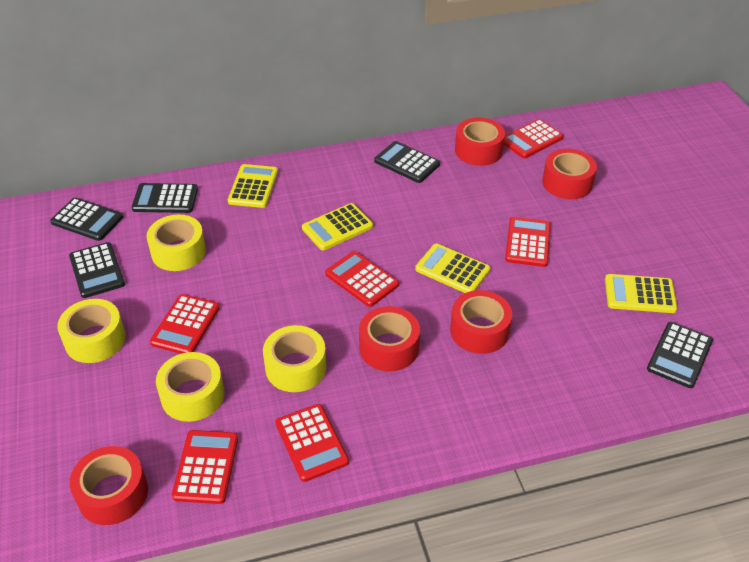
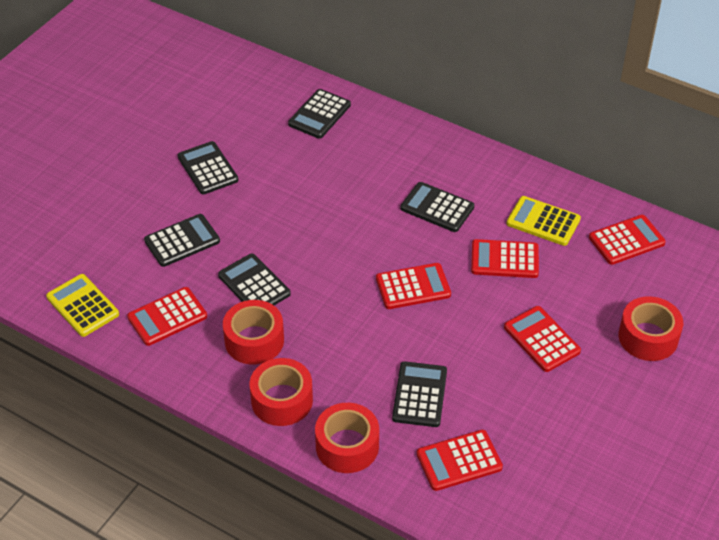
black calculator: 5 -> 6
red tape: 5 -> 4
yellow calculator: 4 -> 2
yellow tape: 4 -> 0

